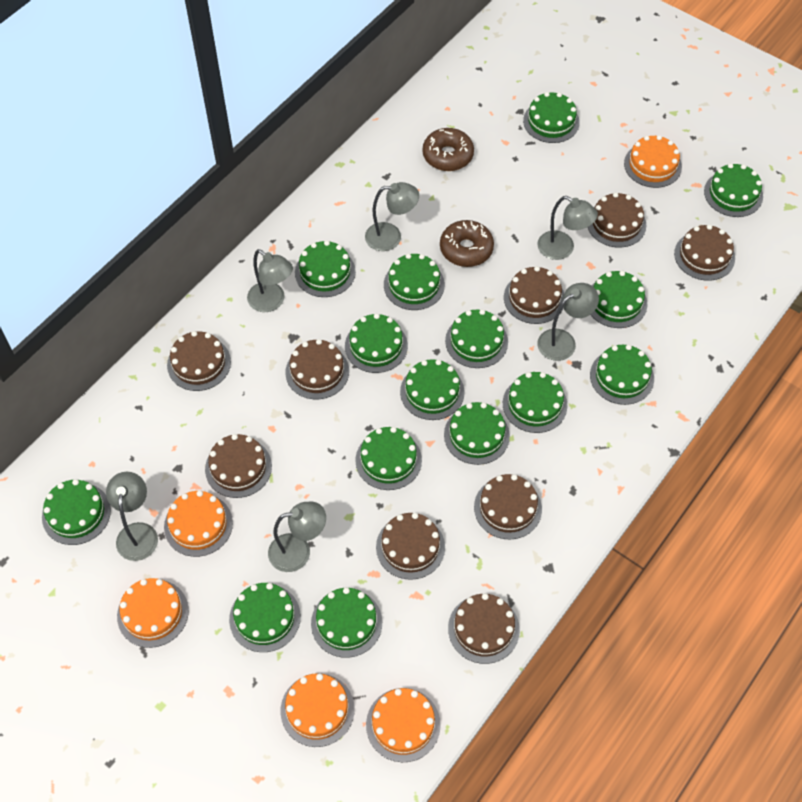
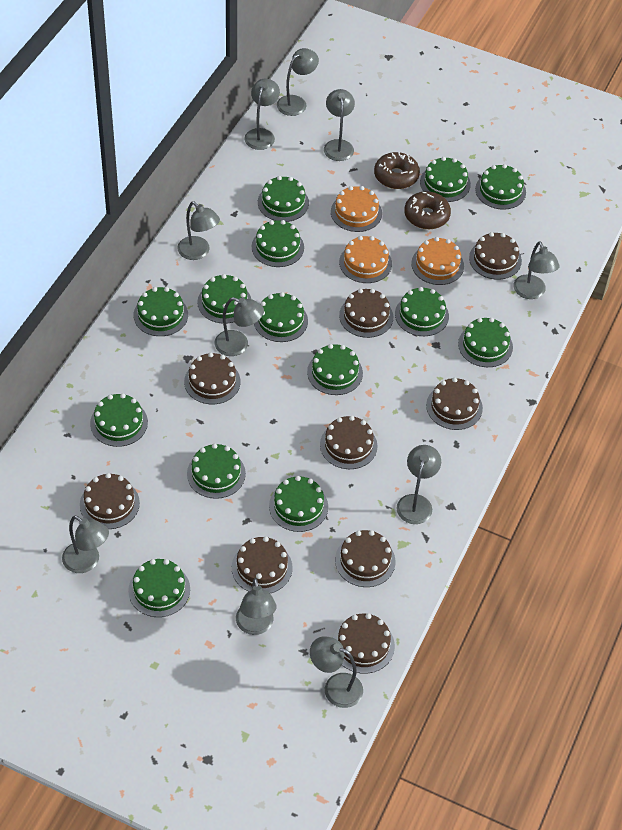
green cake: 15 -> 14
grey lamp: 6 -> 10
orange cake: 5 -> 3

